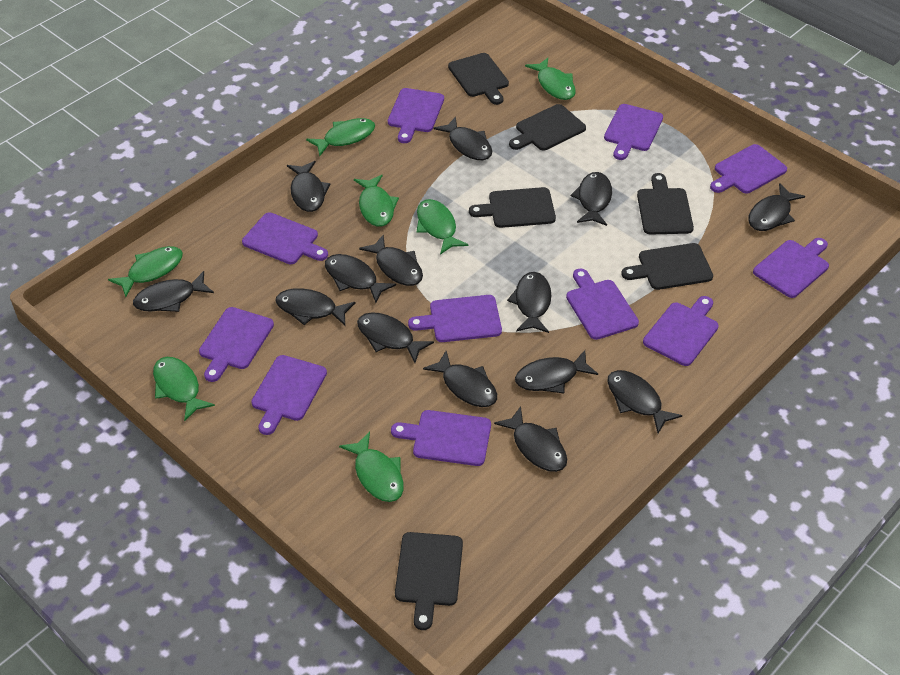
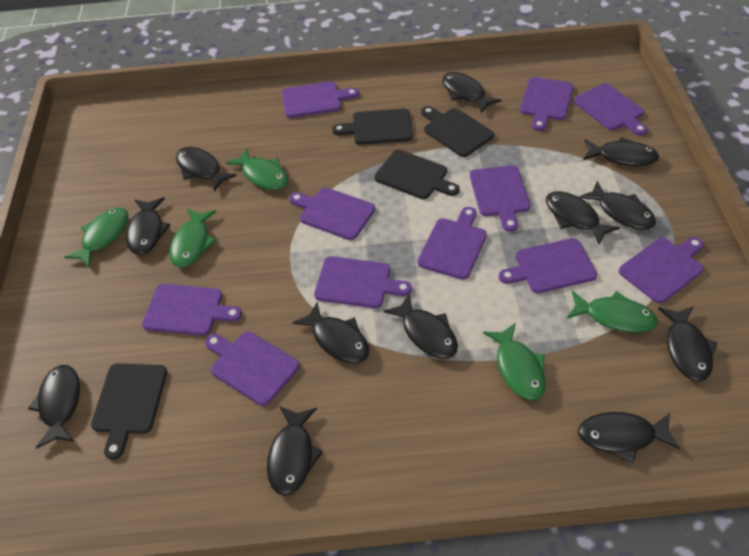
black cutting board: 6 -> 4
black fish: 14 -> 12
green fish: 7 -> 5

